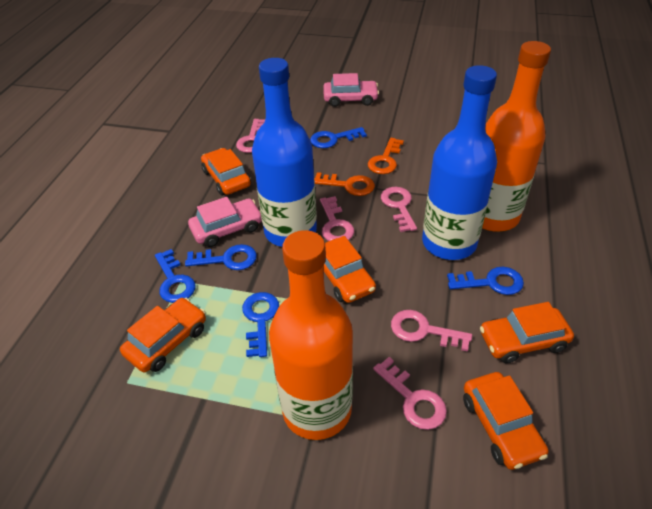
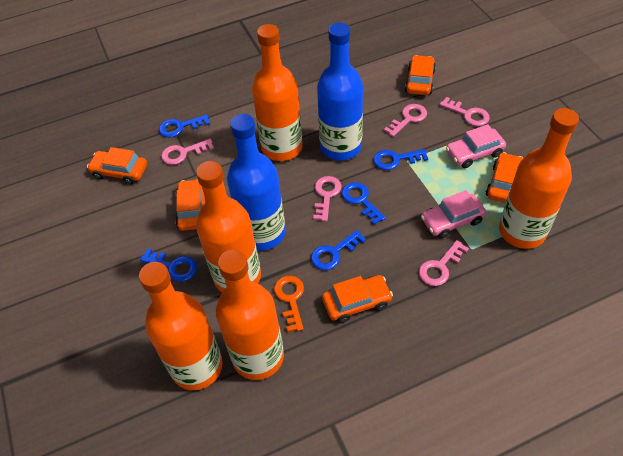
orange bottle: 2 -> 5
orange key: 2 -> 1

